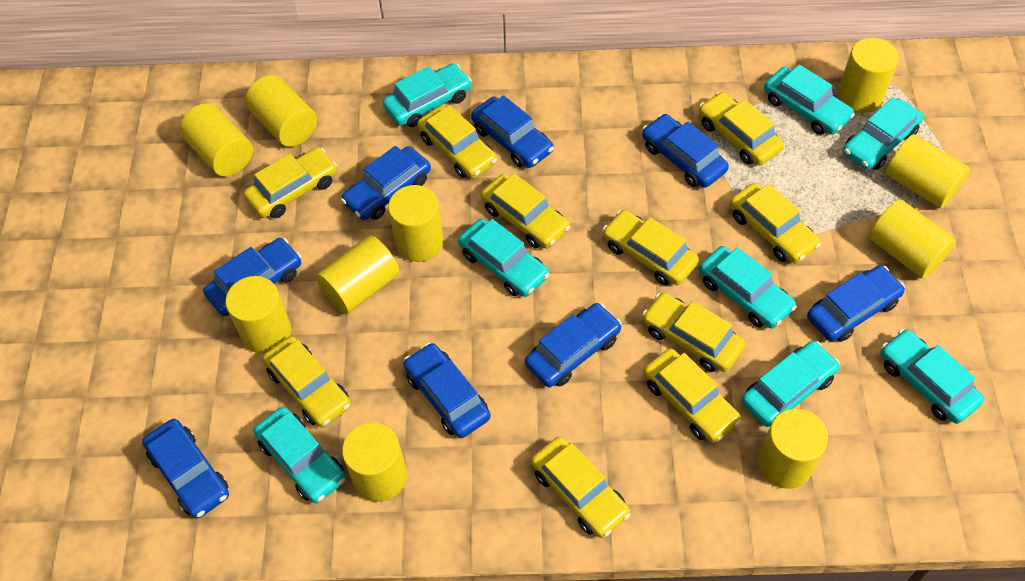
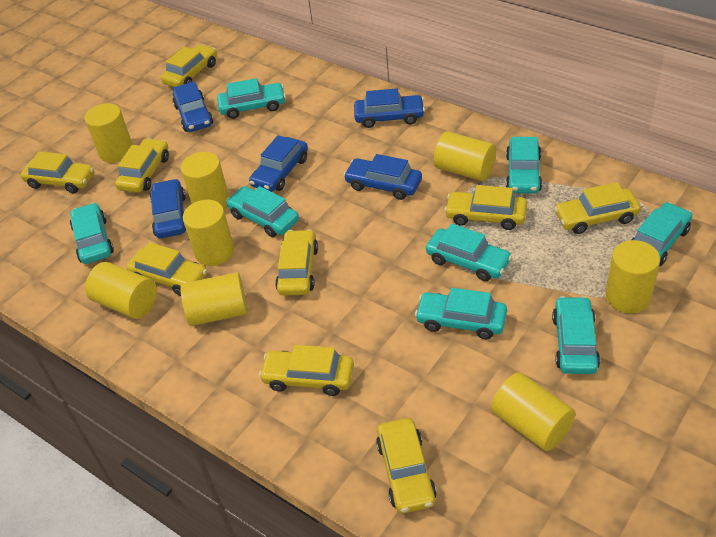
blue car: 8 -> 5
yellow car: 10 -> 9
yellow cylinder: 10 -> 8

